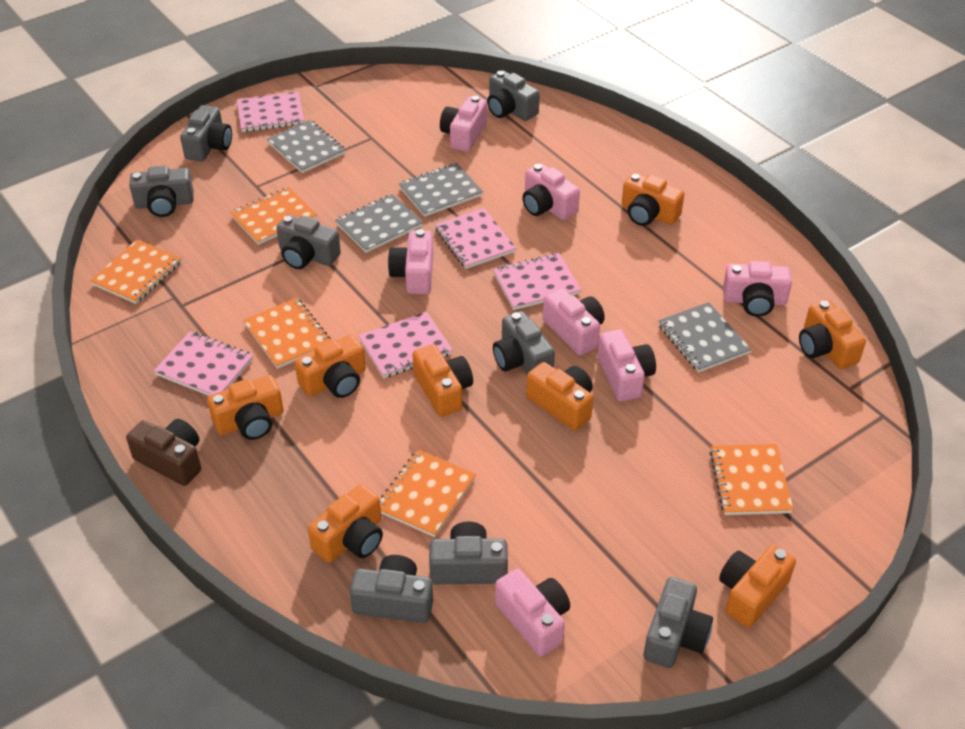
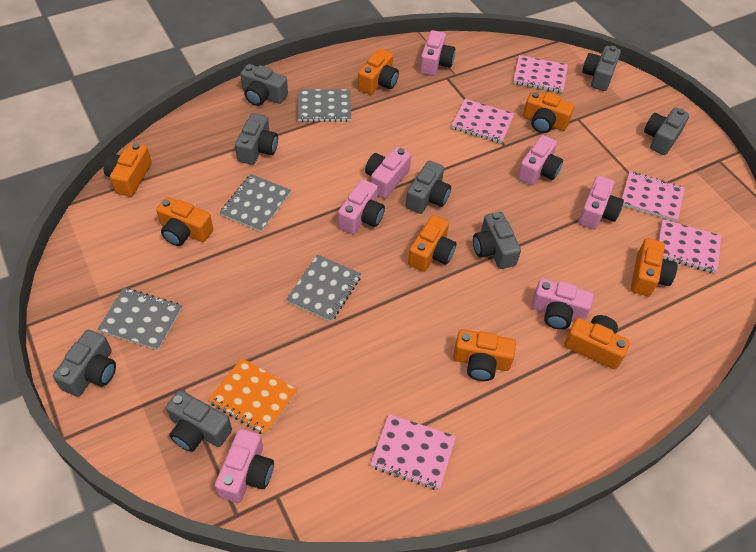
brown camera: 1 -> 0
orange notebook: 5 -> 1

